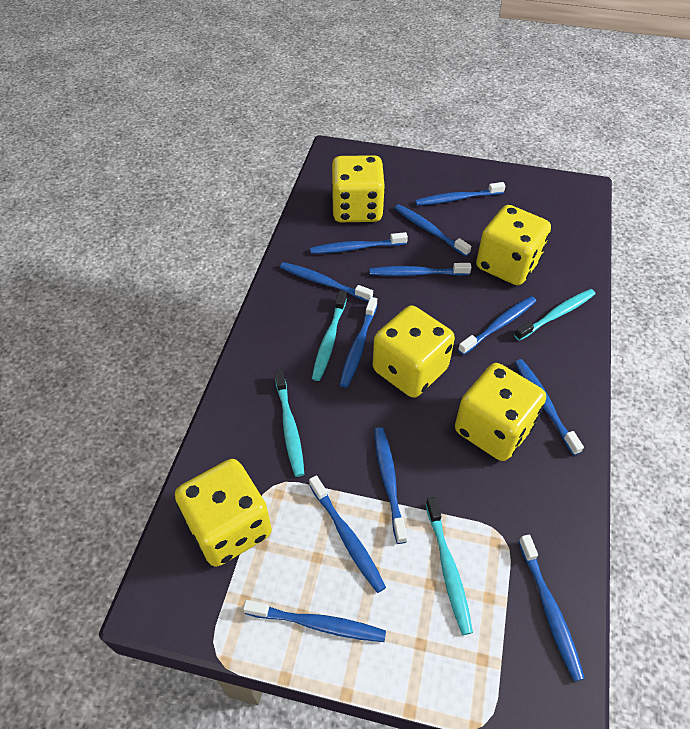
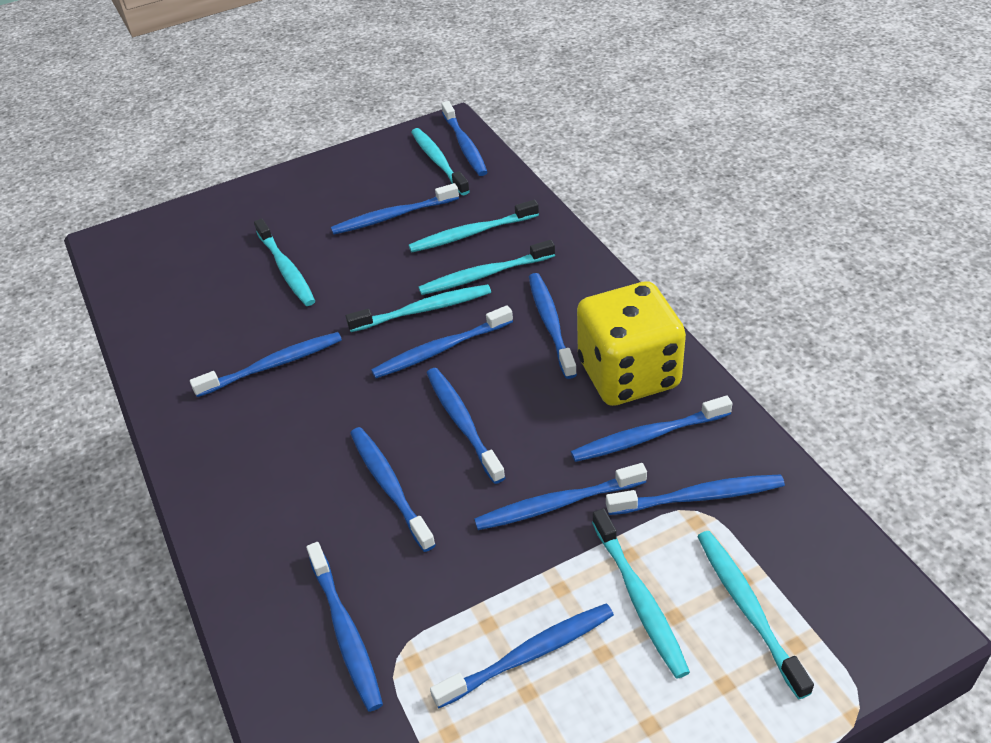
turquoise toothbrush: 4 -> 7
yellow dice: 5 -> 1

